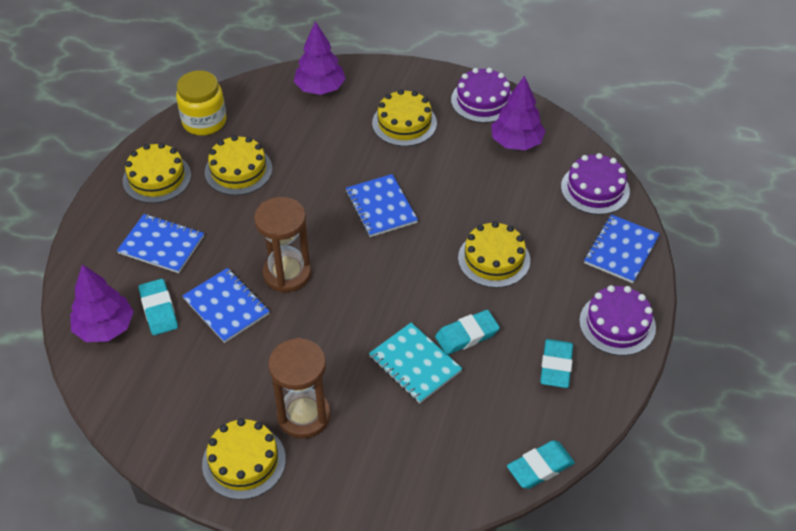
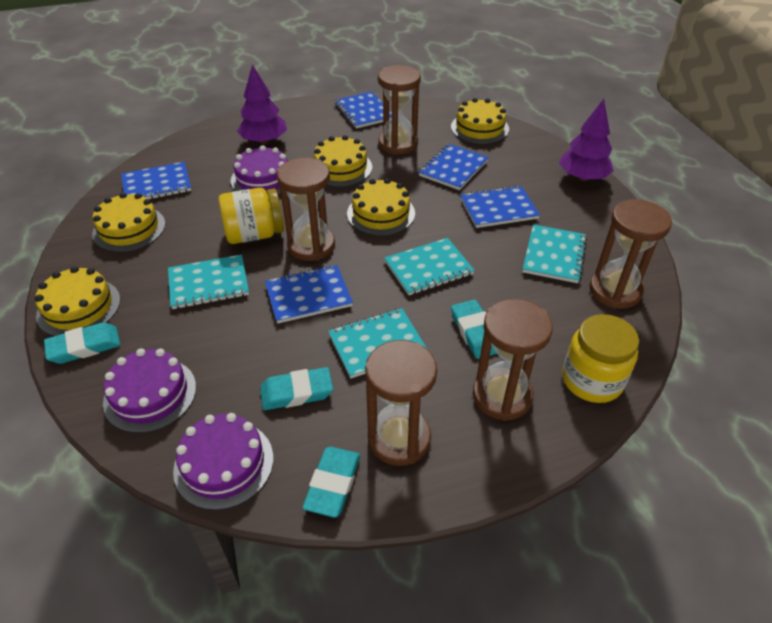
blue notebook: 4 -> 5
brown hourglass: 2 -> 5
purple tree: 3 -> 2
turquoise notebook: 1 -> 4
yellow jar: 1 -> 2

